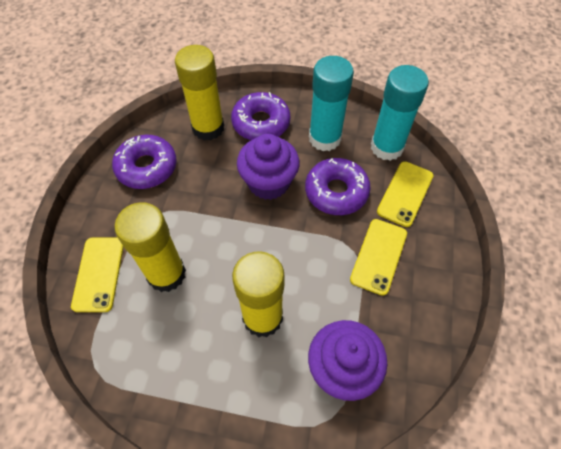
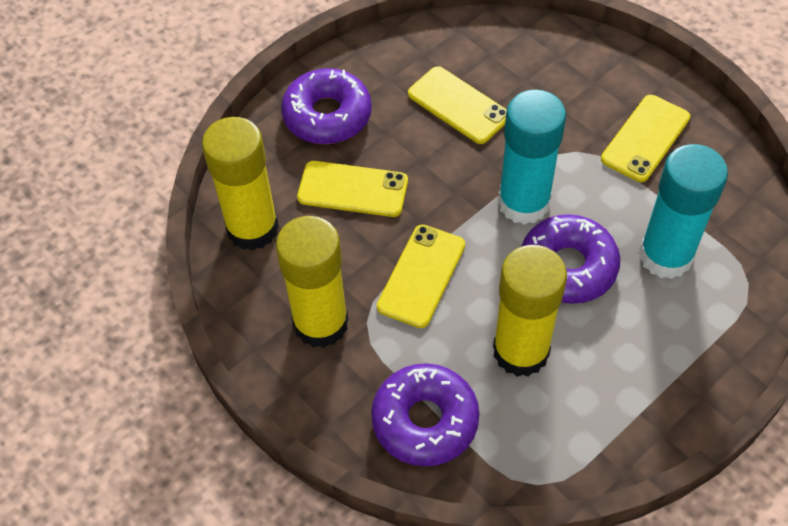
purple cupcake: 2 -> 0
yellow phone: 3 -> 4

